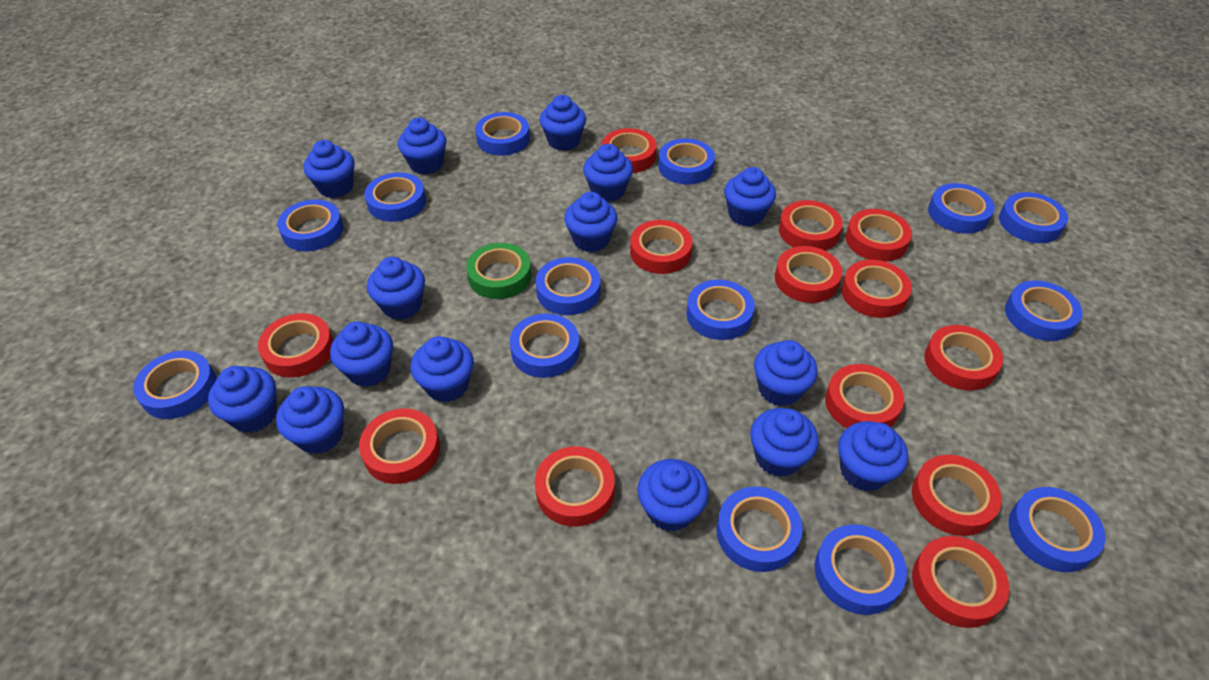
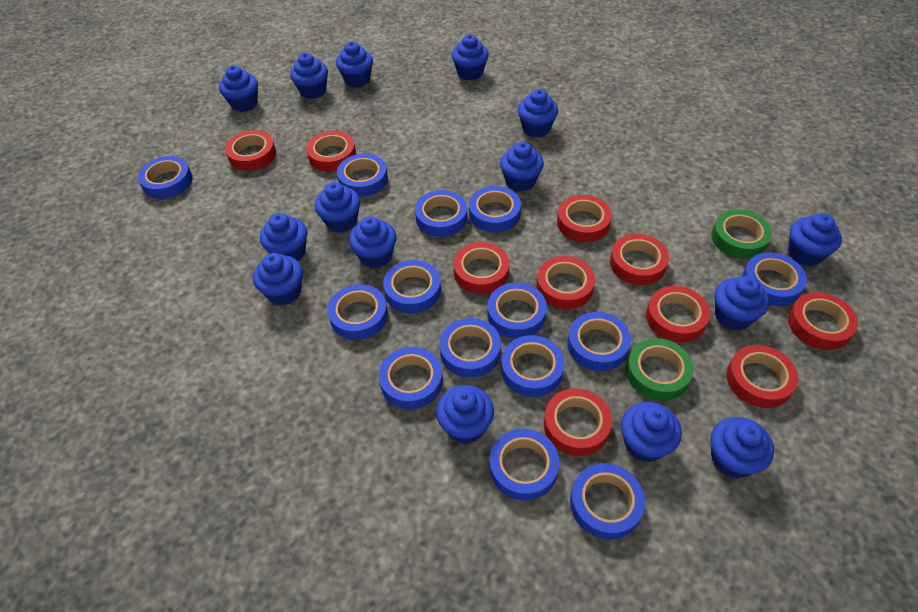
green tape: 1 -> 2
red tape: 13 -> 10

